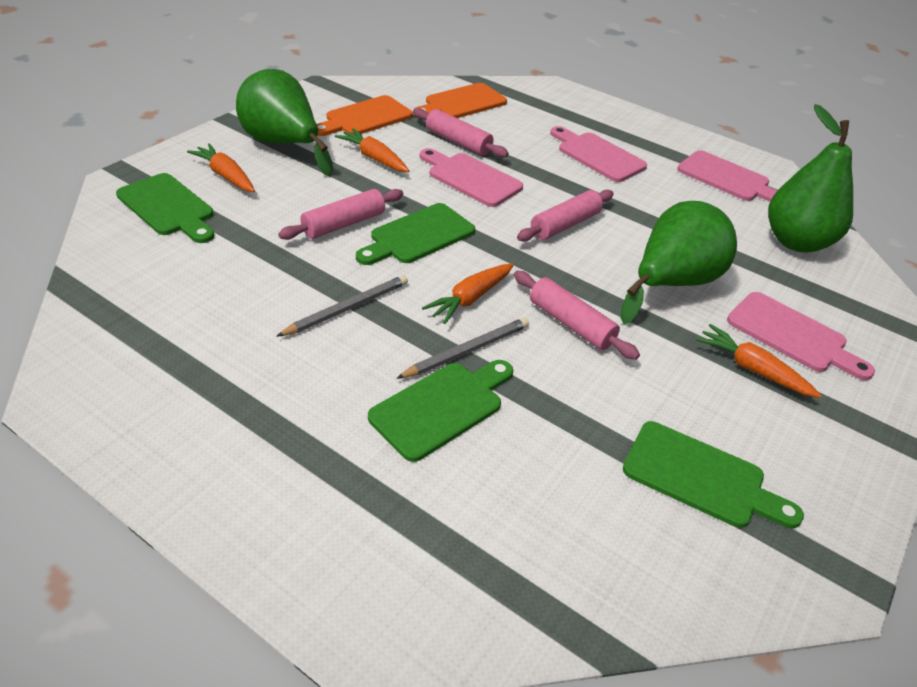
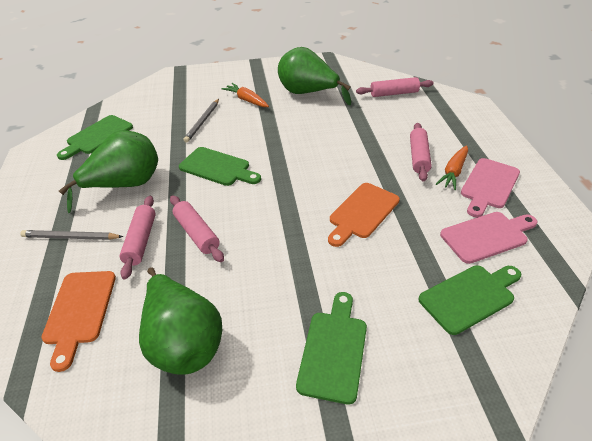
orange carrot: 4 -> 2
pink cutting board: 4 -> 2

